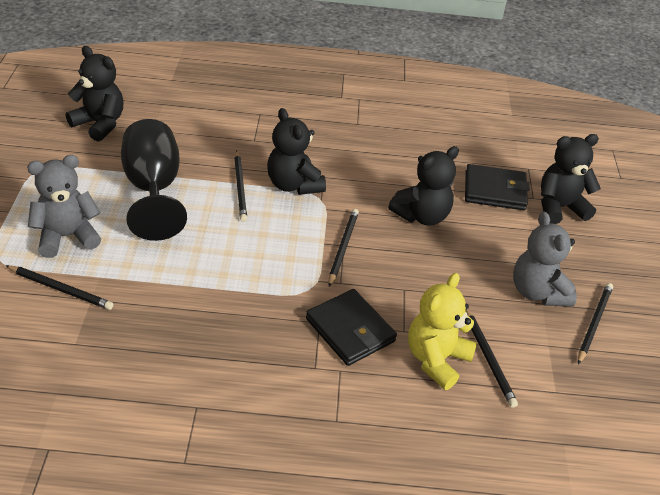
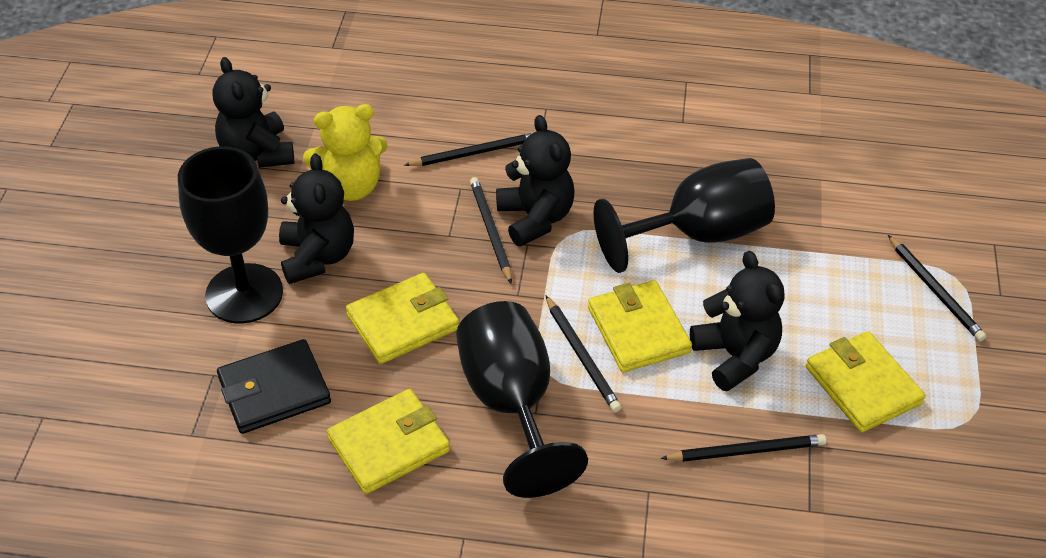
black goblet: 1 -> 3
black wallet: 2 -> 1
grey teddy bear: 2 -> 0
yellow wallet: 0 -> 4

